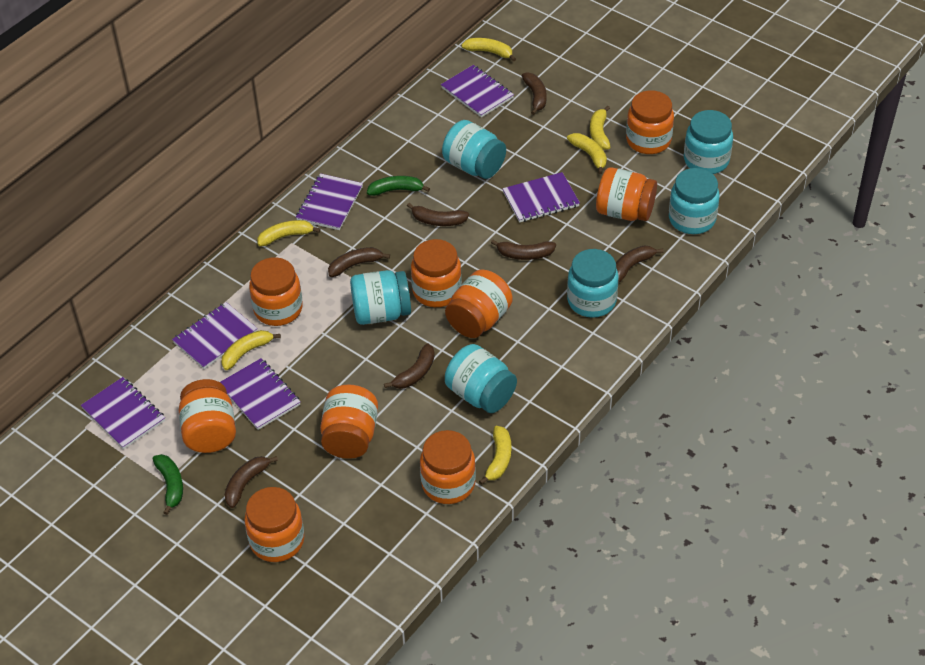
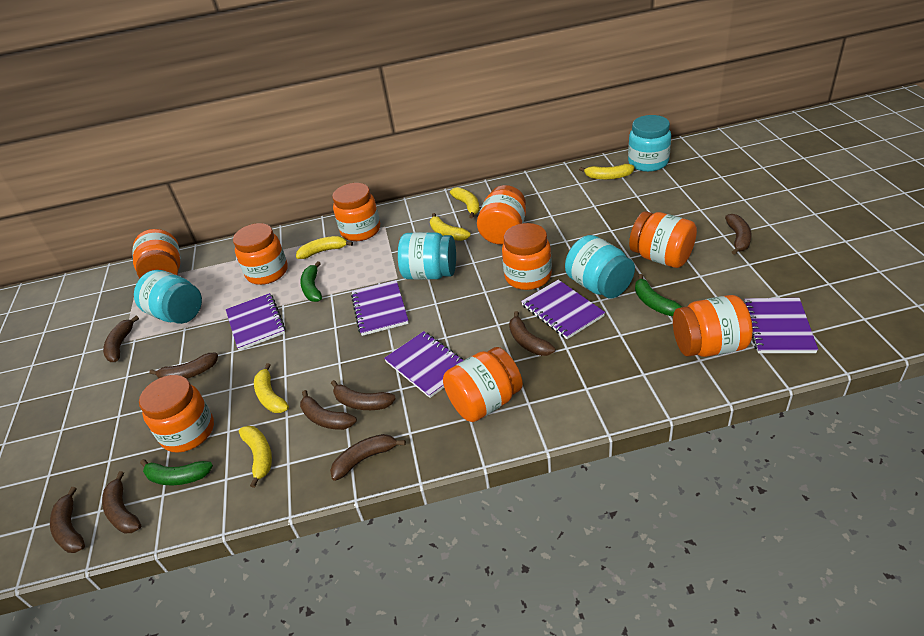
brown banana: 7 -> 9
green banana: 2 -> 3
purple notebook: 6 -> 5
turquoise jar: 6 -> 4

